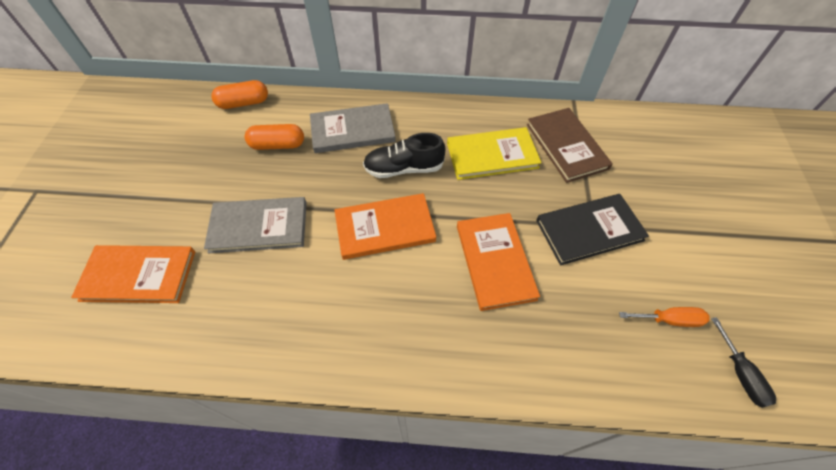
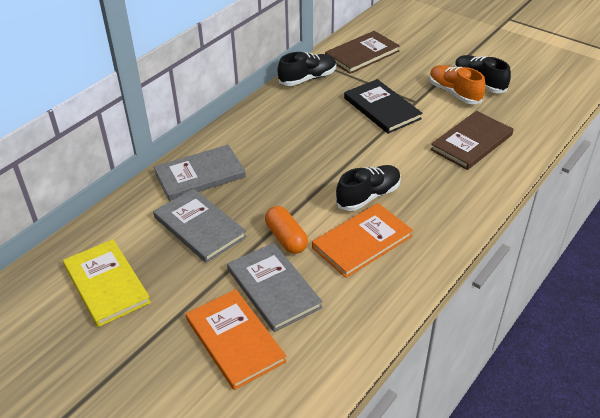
black screwdriver: 1 -> 0
black shoe: 1 -> 3
brown book: 1 -> 2
grey book: 2 -> 3
orange book: 3 -> 2
orange capsule: 2 -> 1
orange screwdriver: 1 -> 0
orange shoe: 0 -> 1

